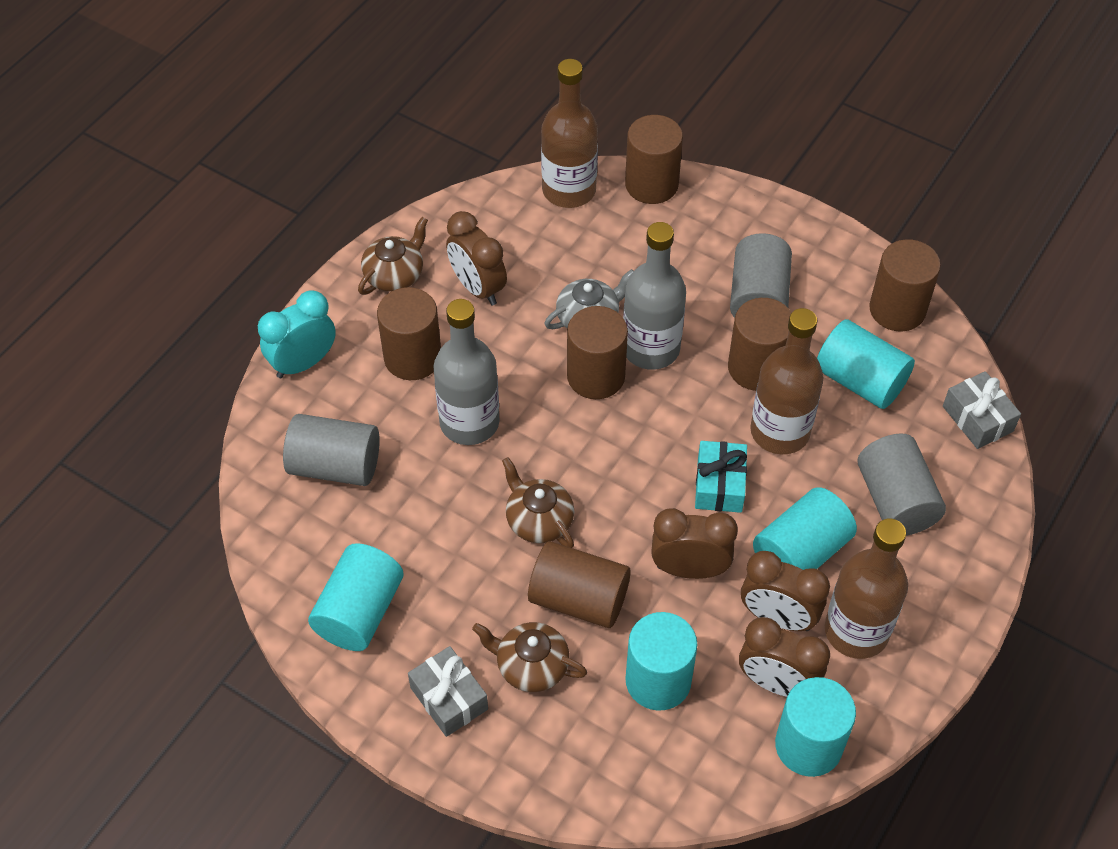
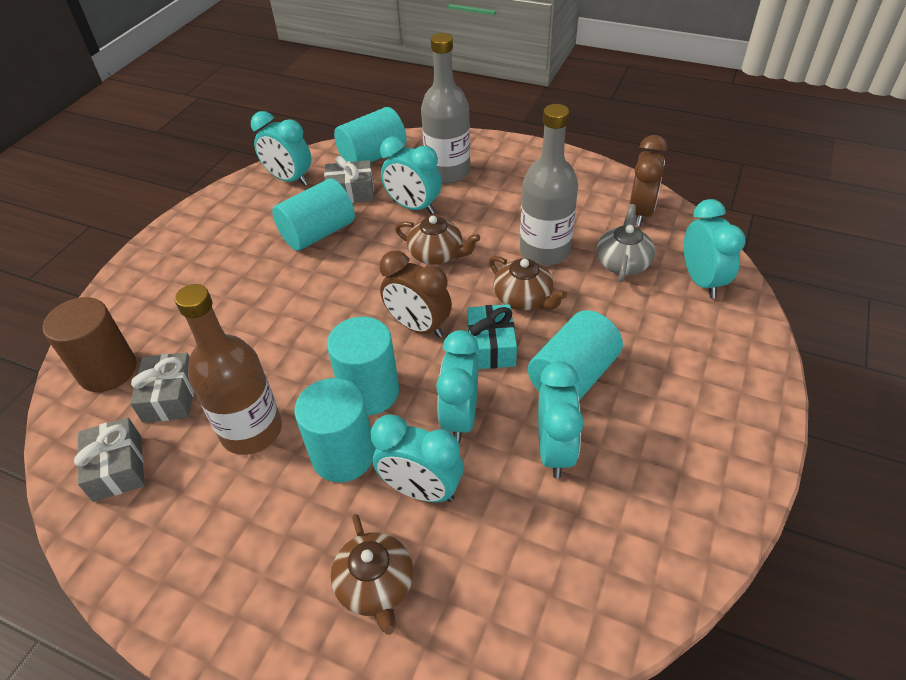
brown bottle: 3 -> 1
brown clock: 4 -> 2
brown cylinder: 6 -> 1
grey cylinder: 3 -> 0
grey gift: 2 -> 3
turquoise clock: 1 -> 6

